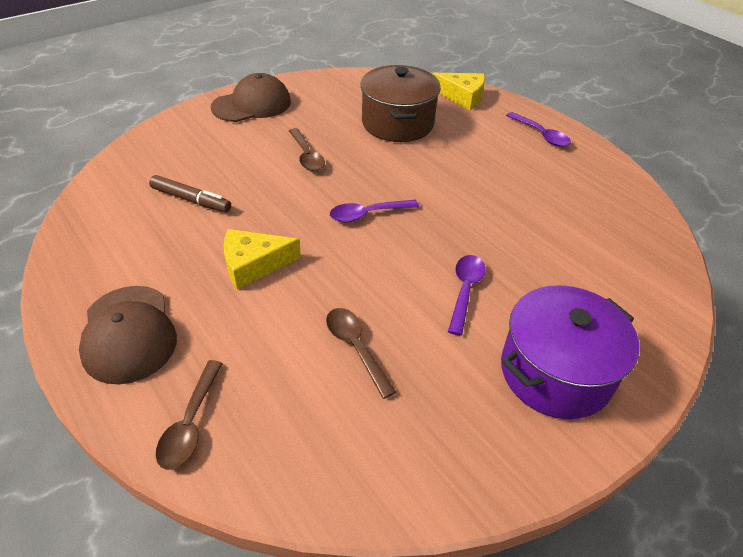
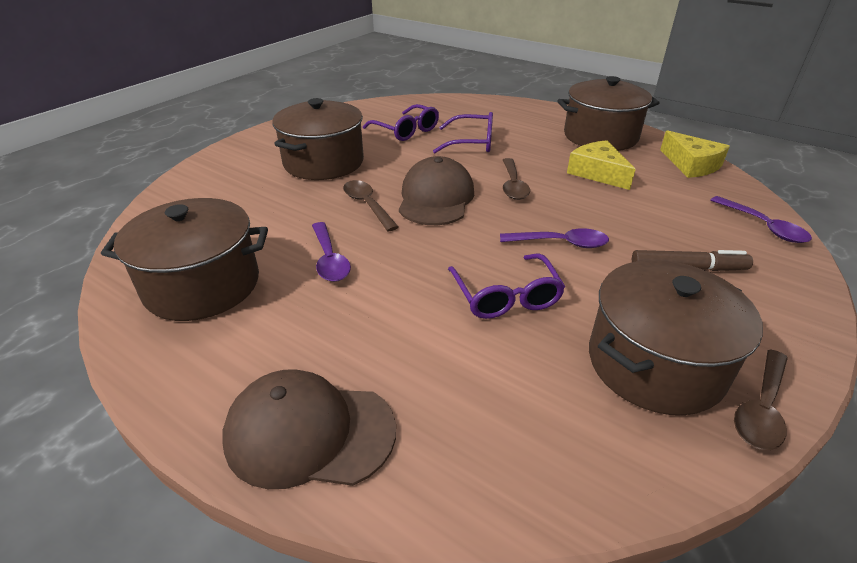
brown pot: 1 -> 4
purple glasses: 0 -> 3
purple pot: 1 -> 0

